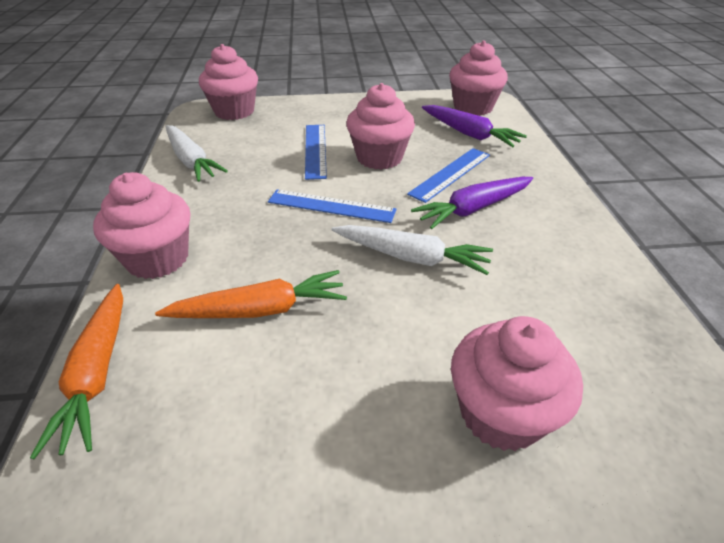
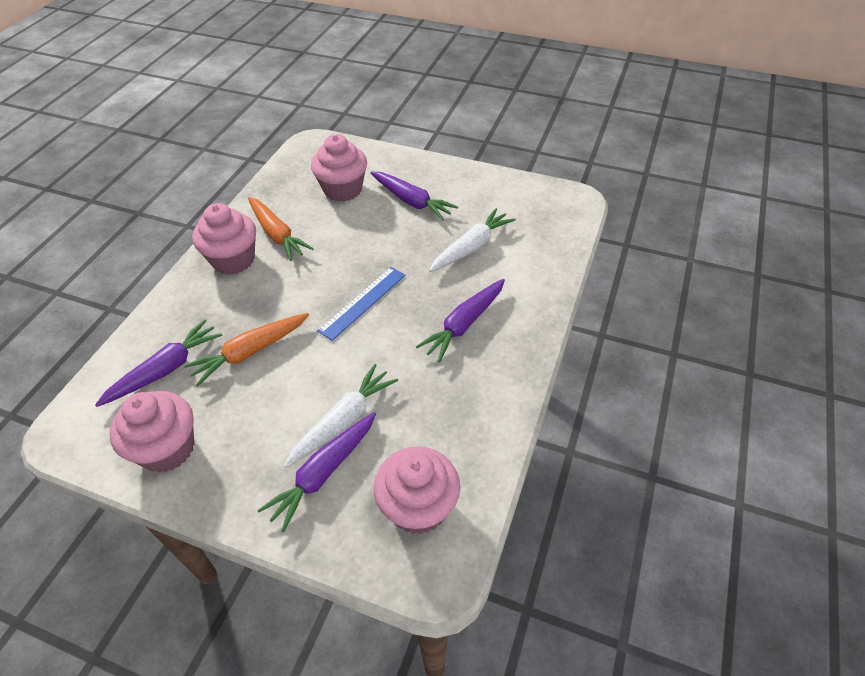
blue ruler: 3 -> 1
pink cupcake: 5 -> 4
purple carrot: 2 -> 4

